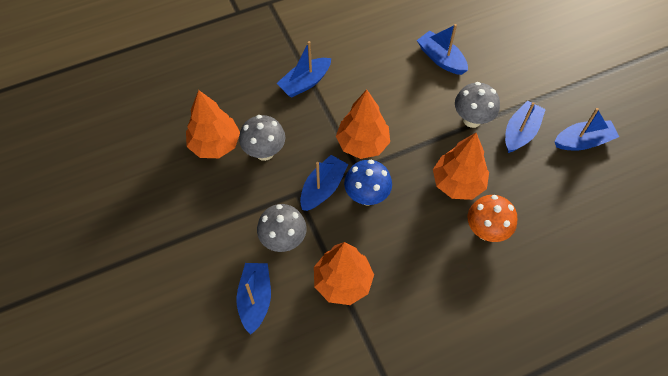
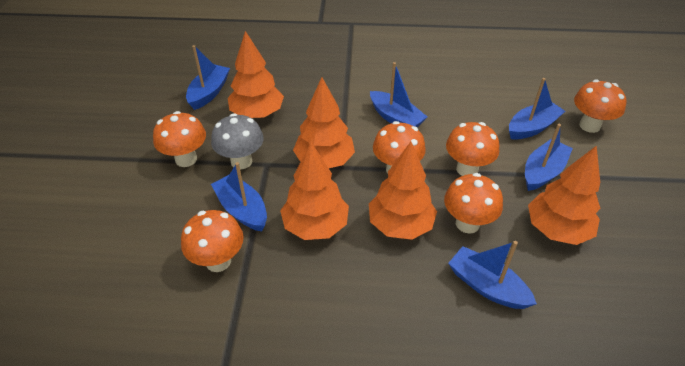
blue mushroom: 1 -> 0
grey mushroom: 3 -> 1
orange mushroom: 1 -> 6
orange tree: 4 -> 5

